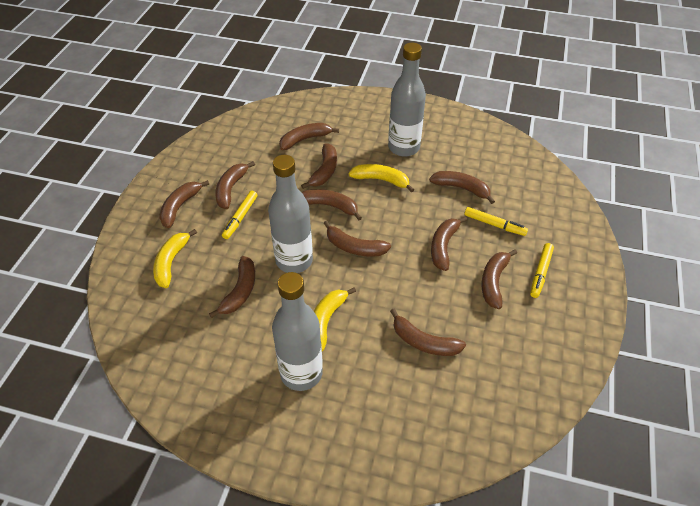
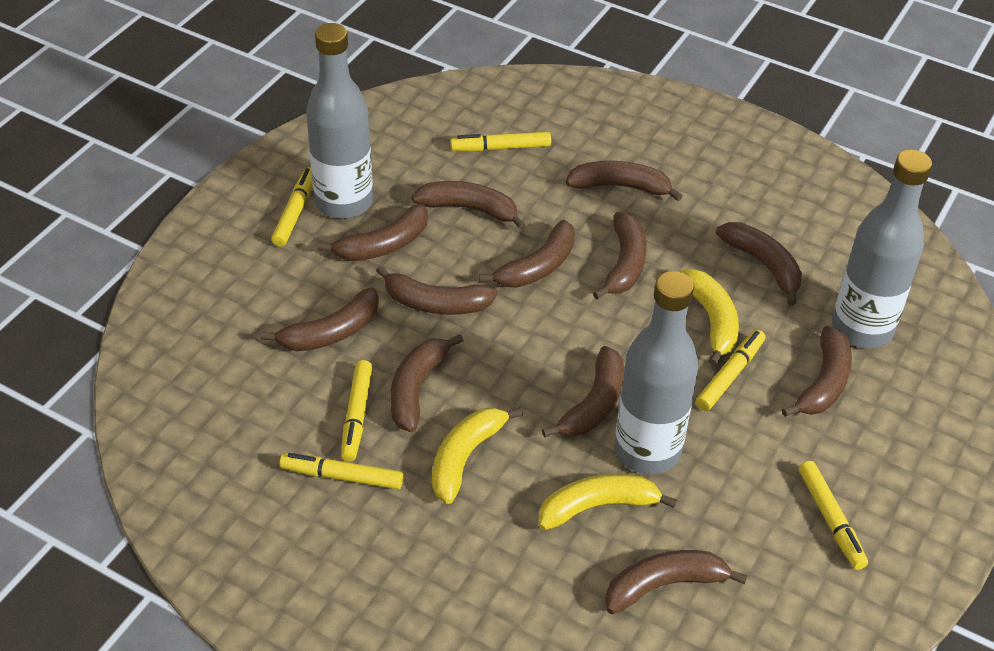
brown banana: 11 -> 12
yellow marker: 3 -> 6

